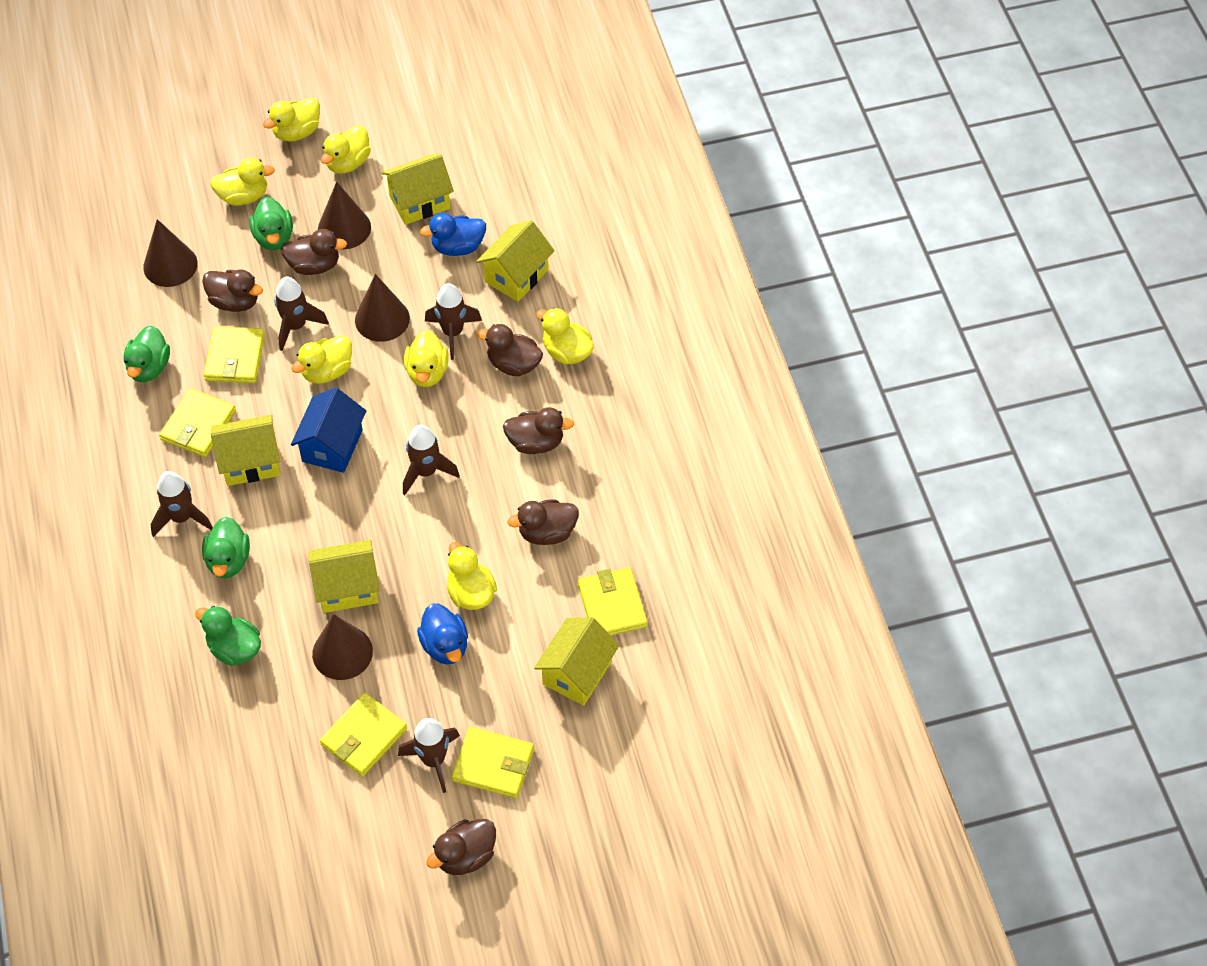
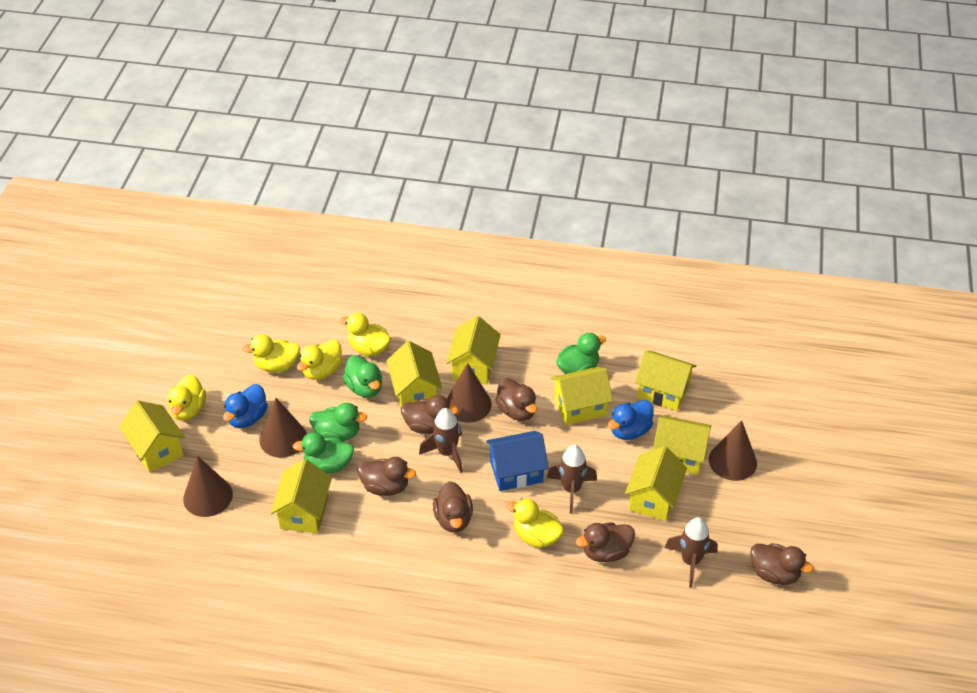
brown rocket: 5 -> 3
yellow duck: 7 -> 5
yellow house: 5 -> 8
yellow wallet: 5 -> 0

